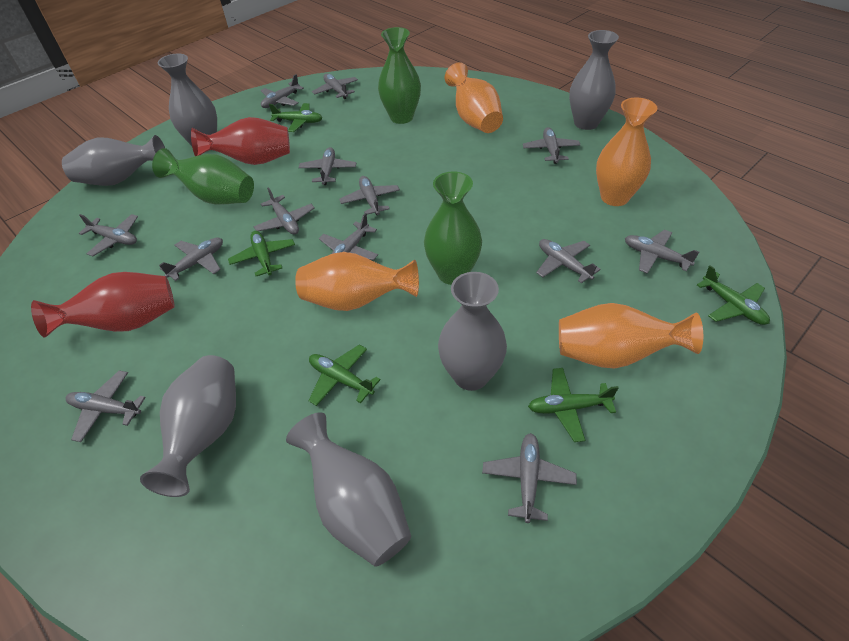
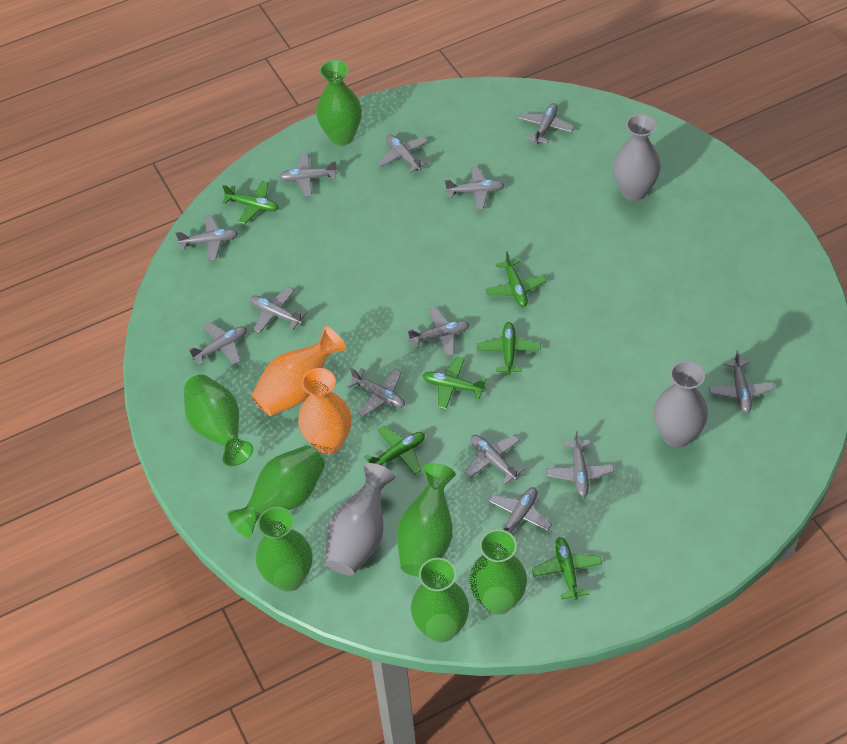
green plane: 5 -> 6
green vase: 3 -> 7
grey vase: 6 -> 3
orange vase: 4 -> 2
red vase: 2 -> 0

